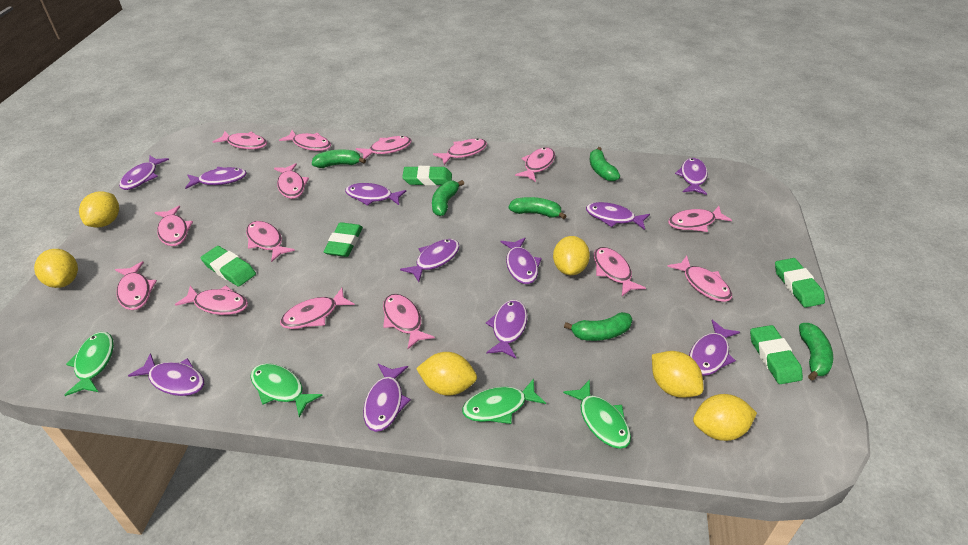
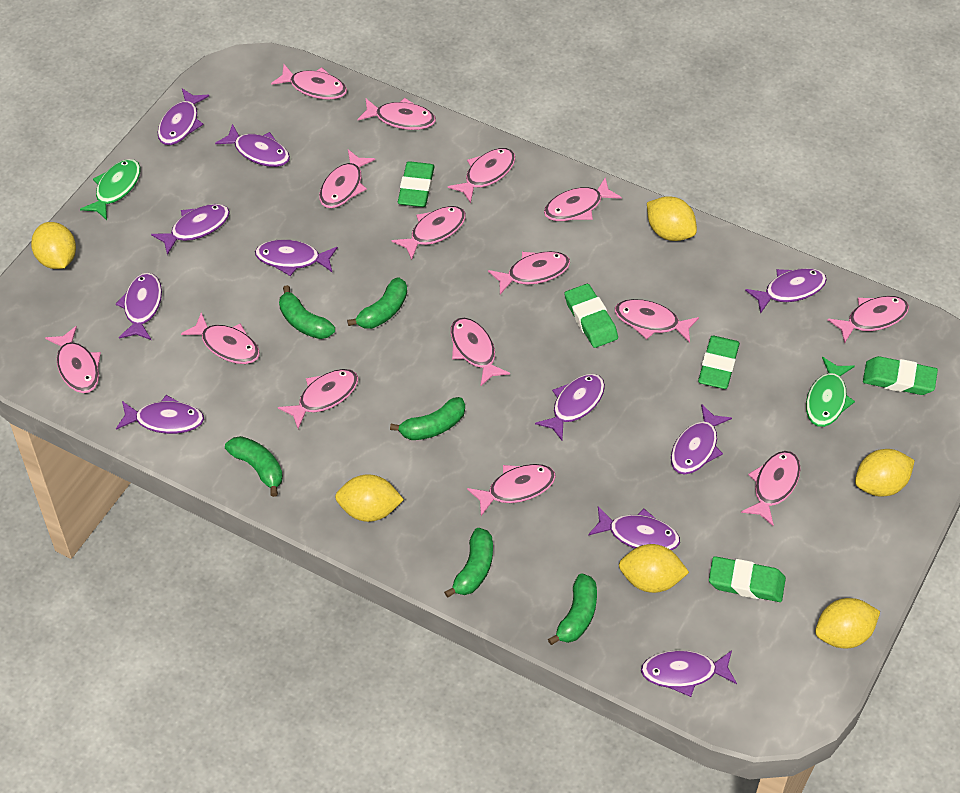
green fish: 4 -> 2

